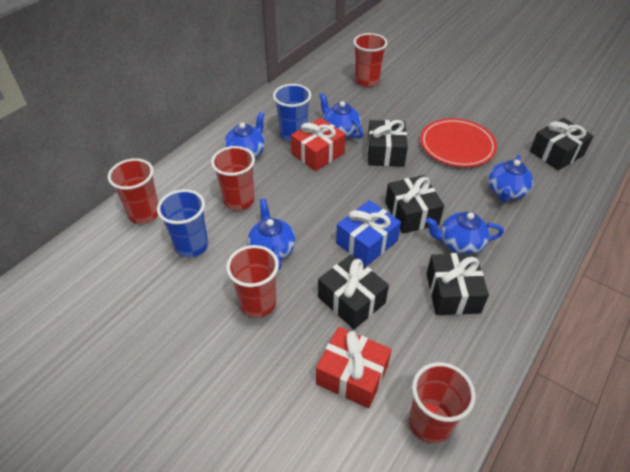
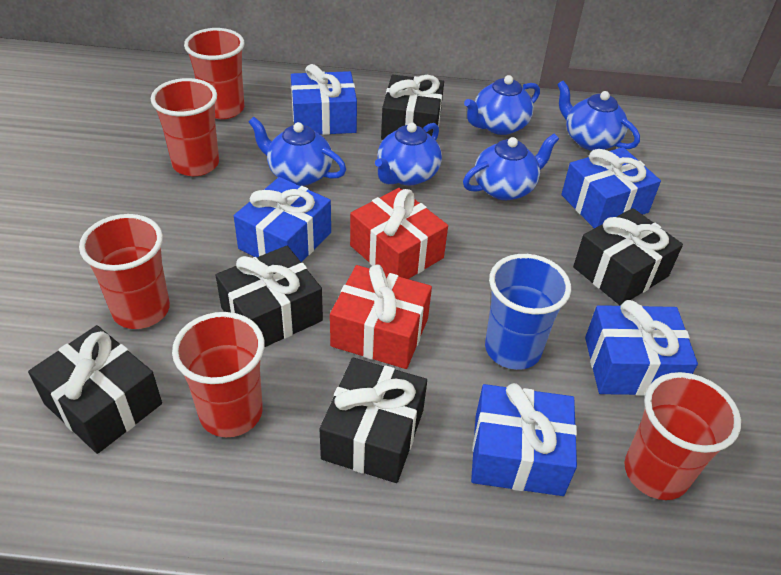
blue cup: 2 -> 1
blue gift: 1 -> 5
red plate: 1 -> 0

